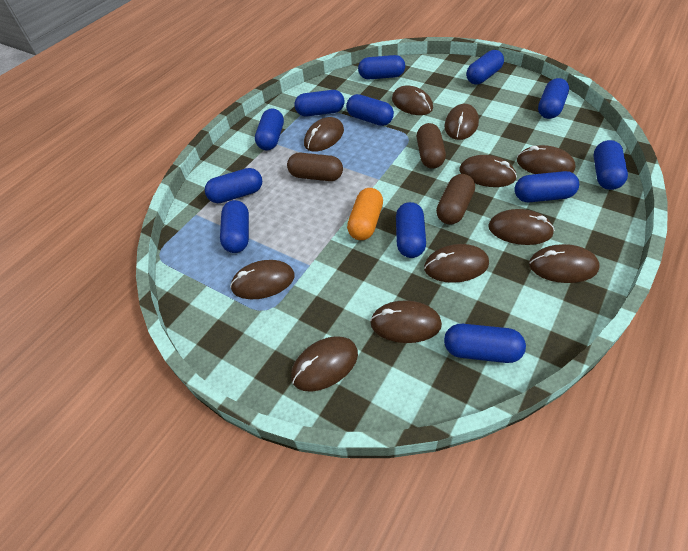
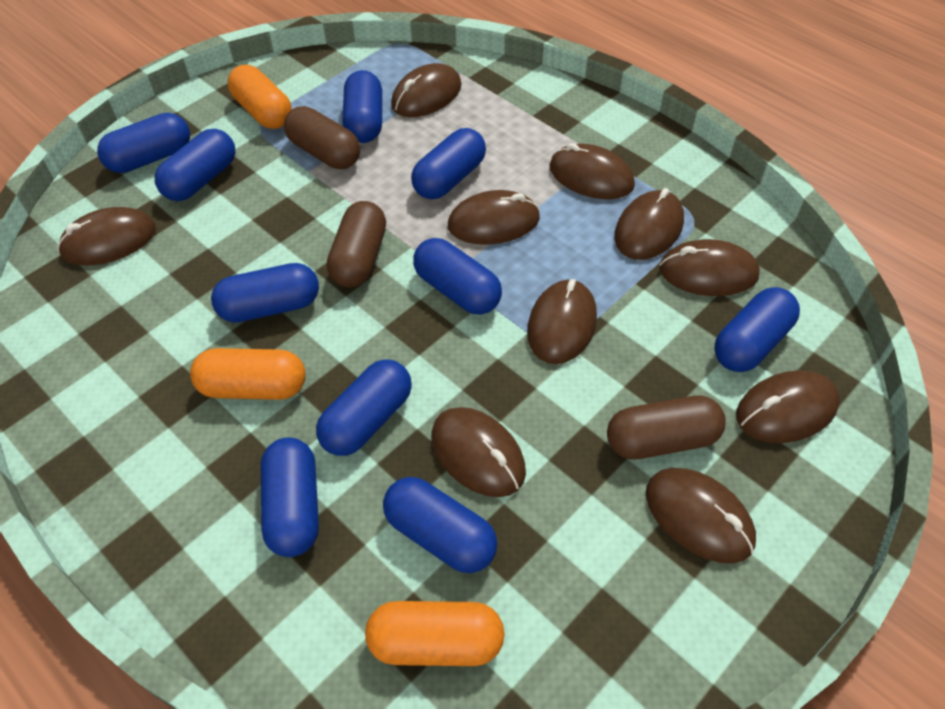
blue capsule: 12 -> 10
brown mouse: 11 -> 10
orange capsule: 1 -> 3

